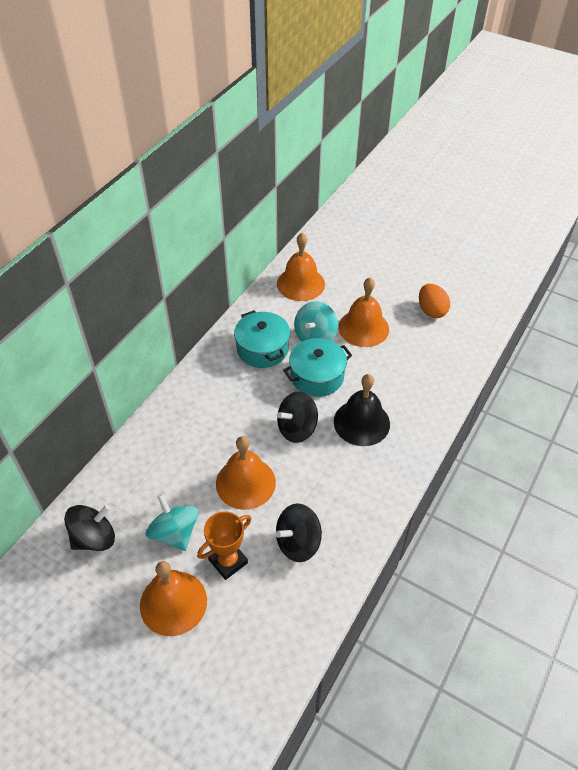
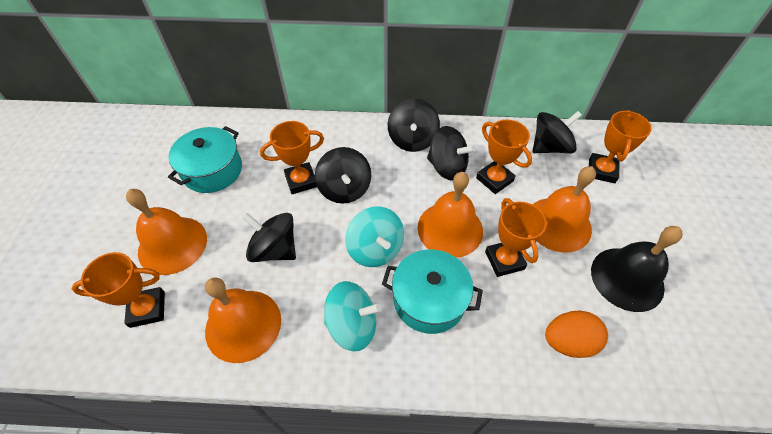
black spinning top: 3 -> 5
orange trophy: 1 -> 5

